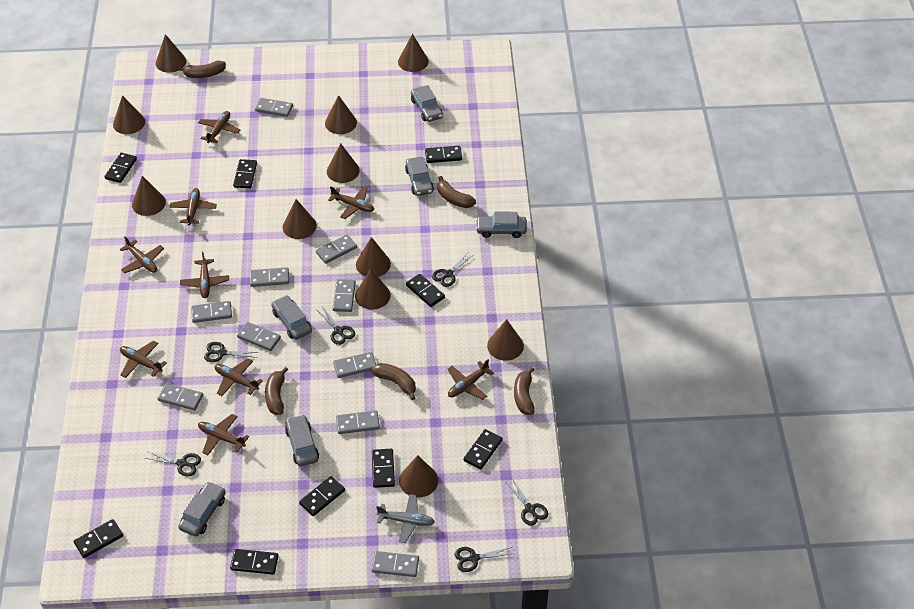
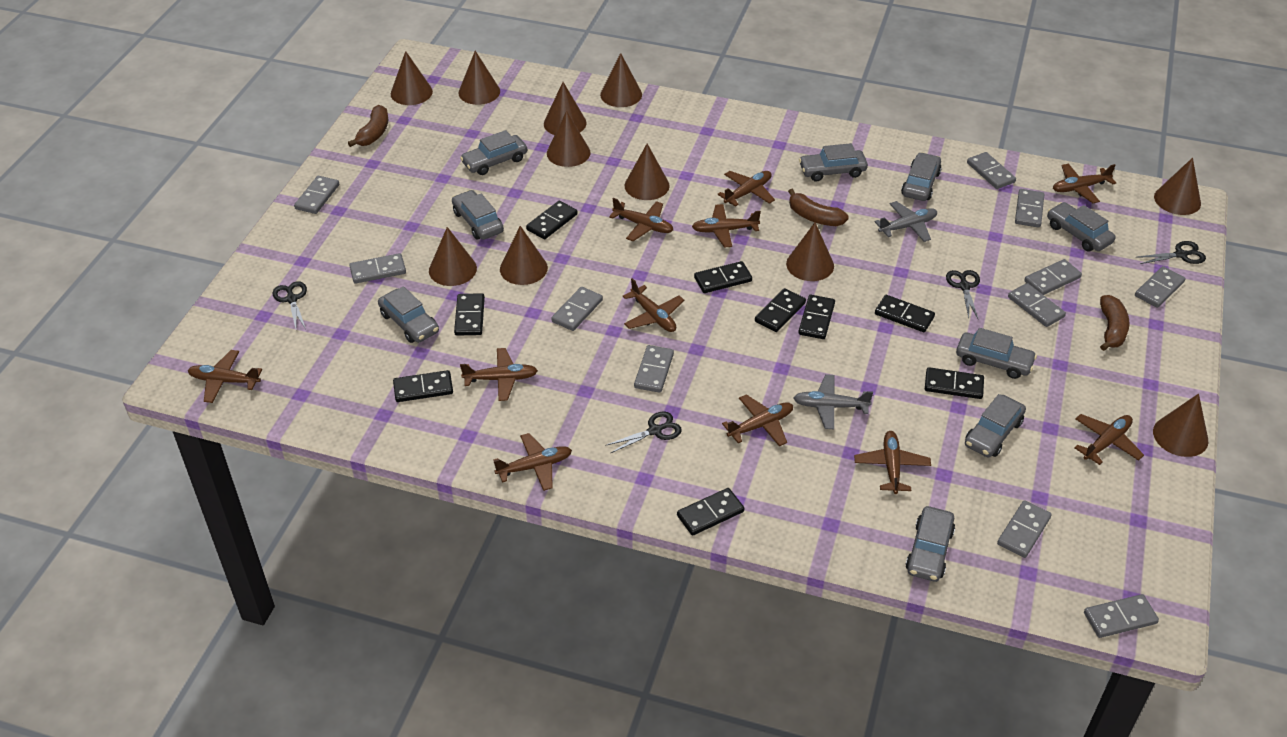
black scissors: 6 -> 4
brown banana: 5 -> 3
brown plane: 9 -> 11
grey car: 6 -> 9
grey domino: 10 -> 11
grey plane: 1 -> 2

